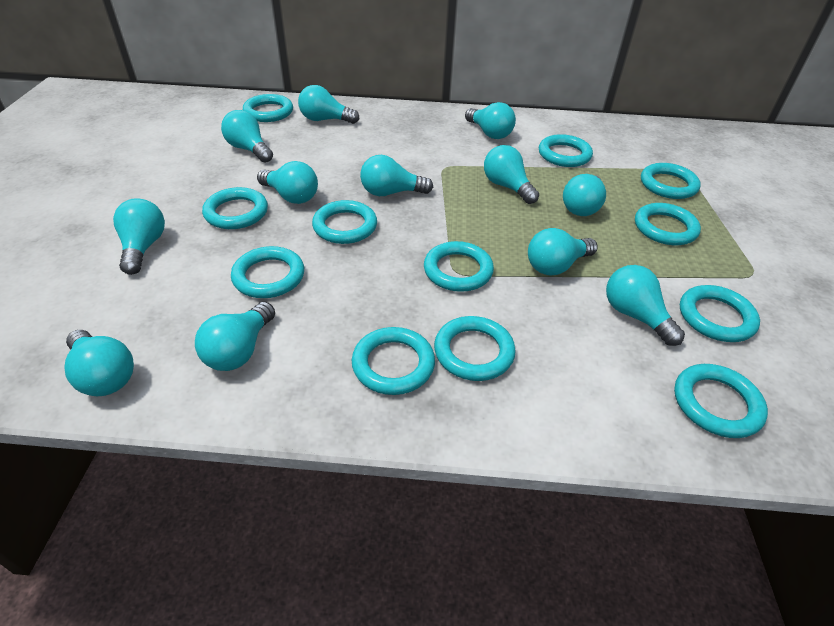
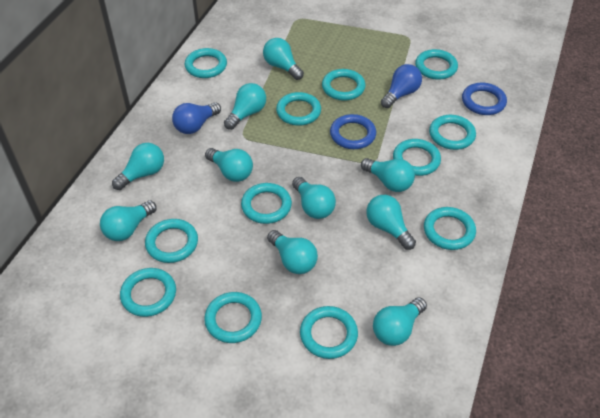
blue light bulb: 0 -> 2
blue ring: 0 -> 2
turquoise light bulb: 12 -> 10

